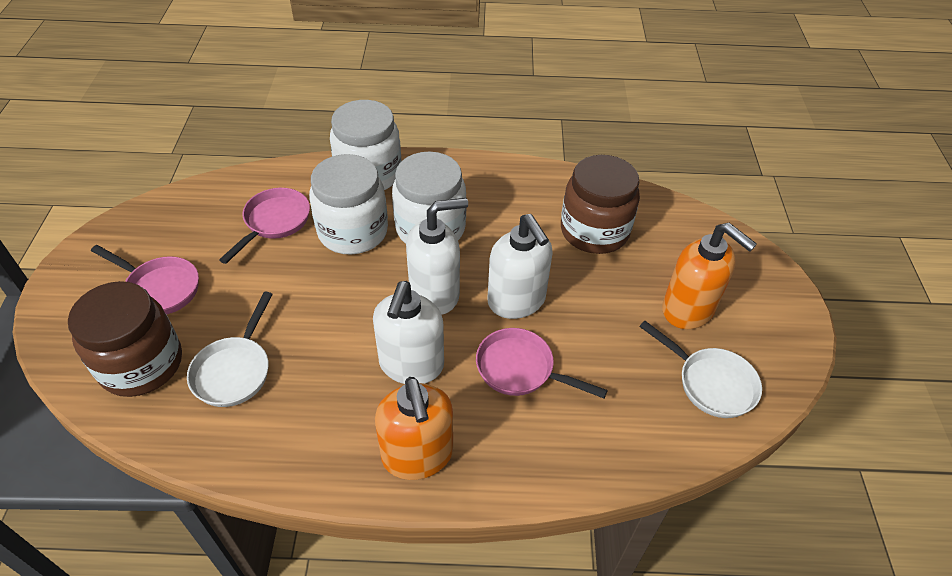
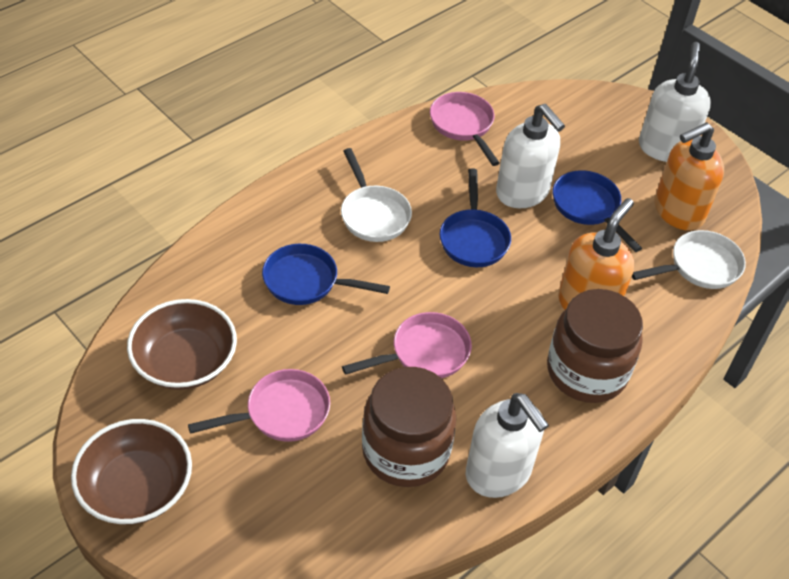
blue pan: 0 -> 3
brown bowl: 0 -> 2
white jar: 3 -> 0

